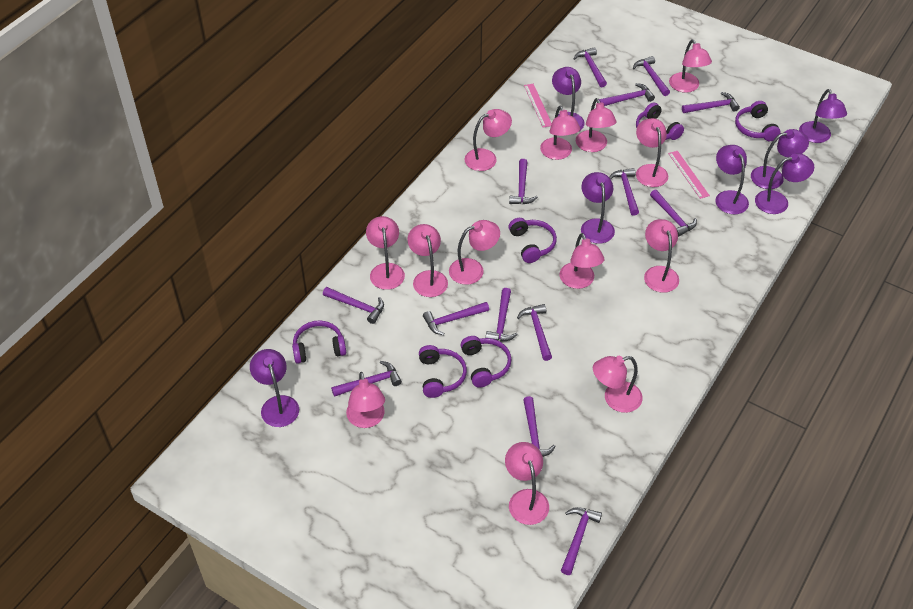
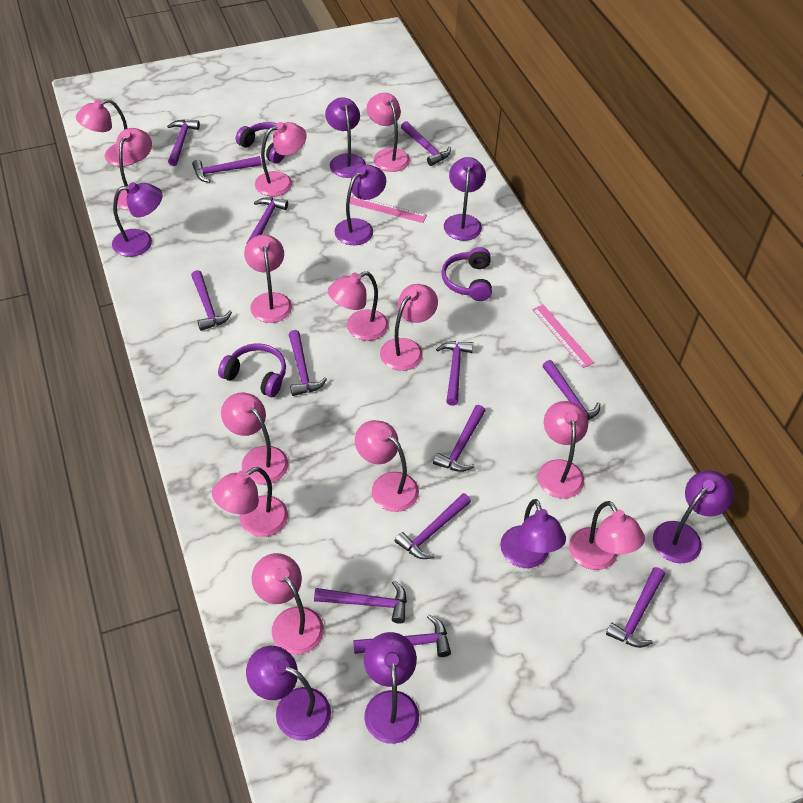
purple hammer: 14 -> 13
purple headphones: 6 -> 3
purple lamp: 7 -> 8

